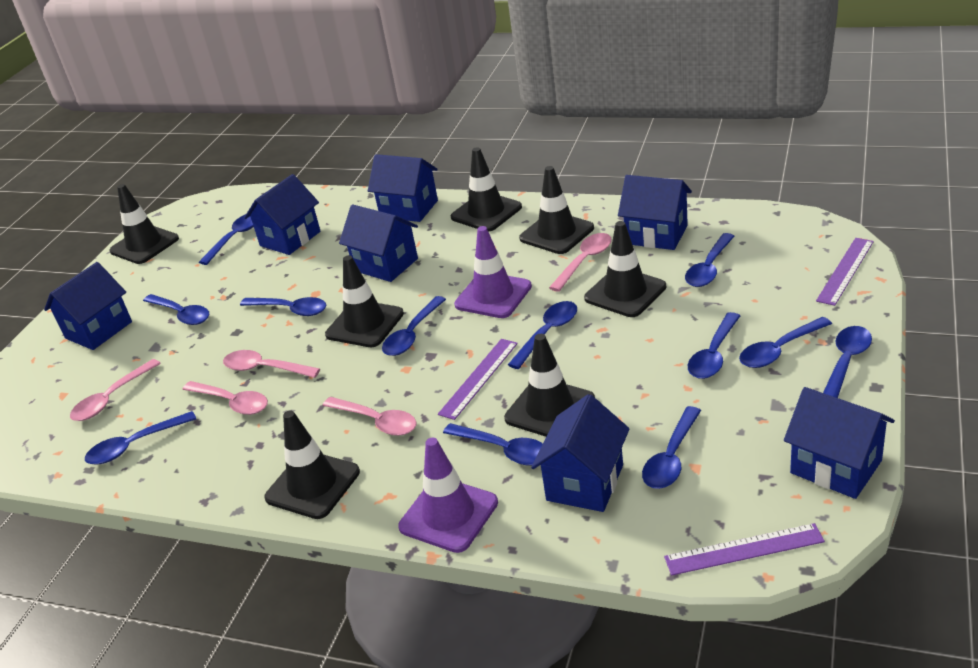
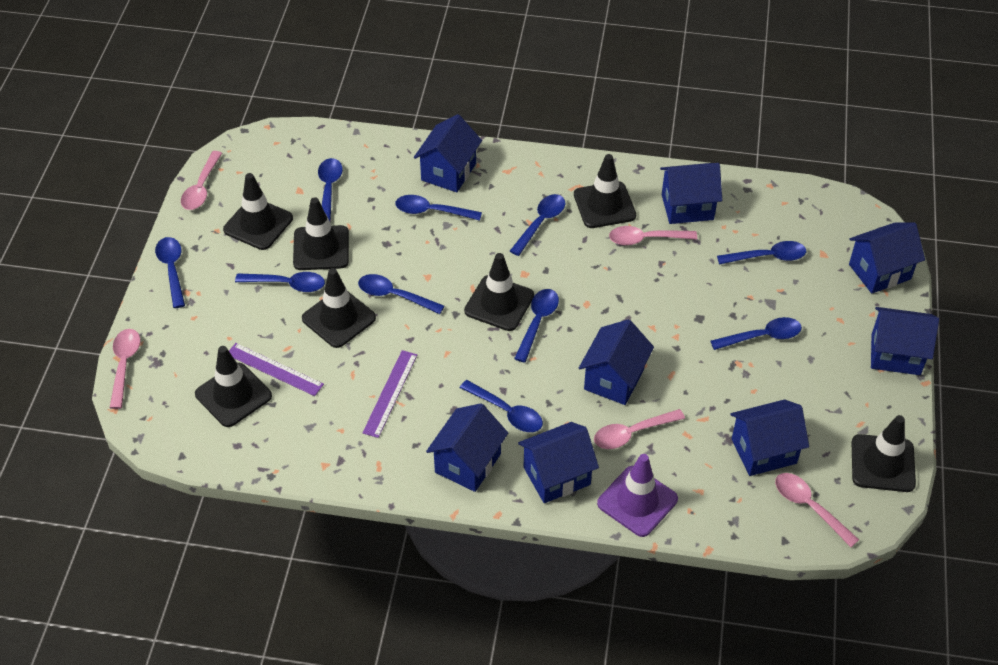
blue house: 7 -> 8
blue spoon: 12 -> 10
purple ruler: 3 -> 2
purple traffic cone: 2 -> 1

